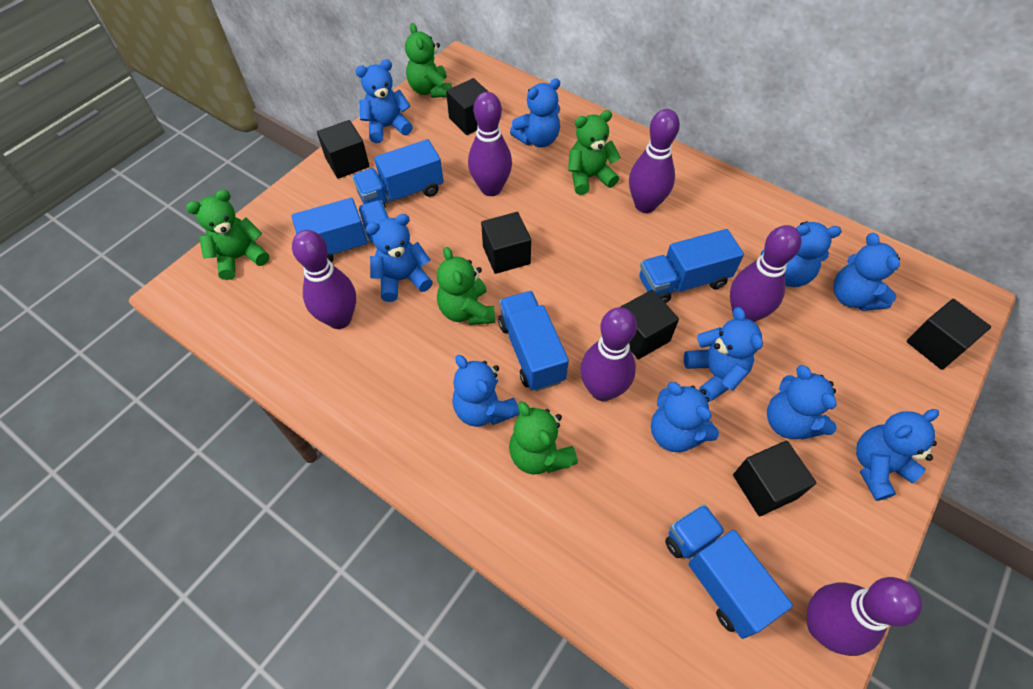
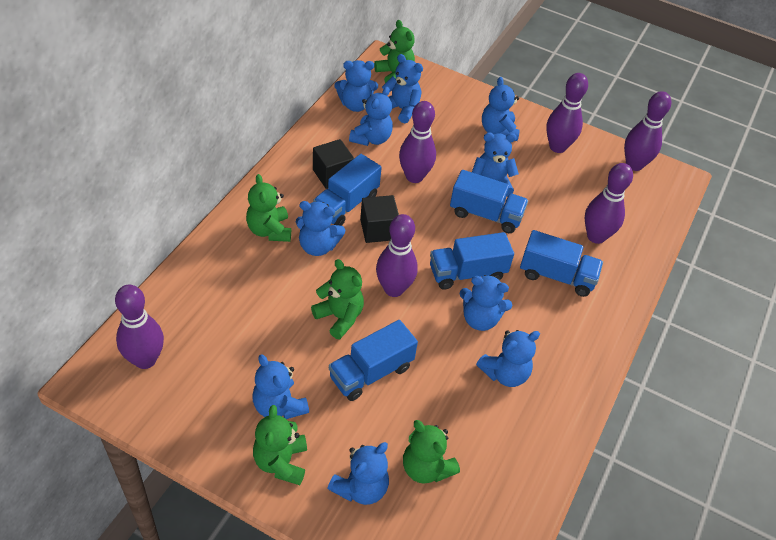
black cube: 6 -> 2

